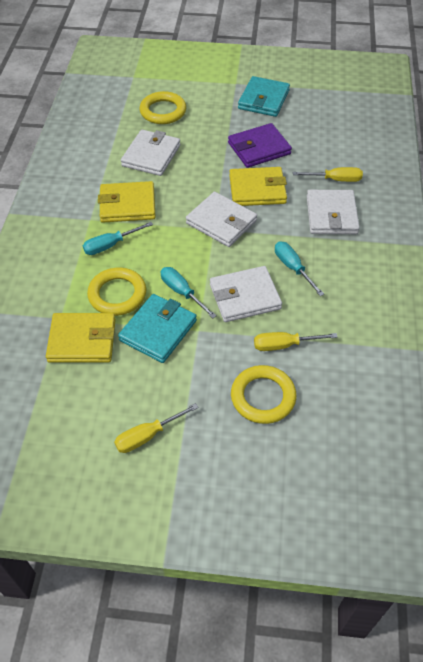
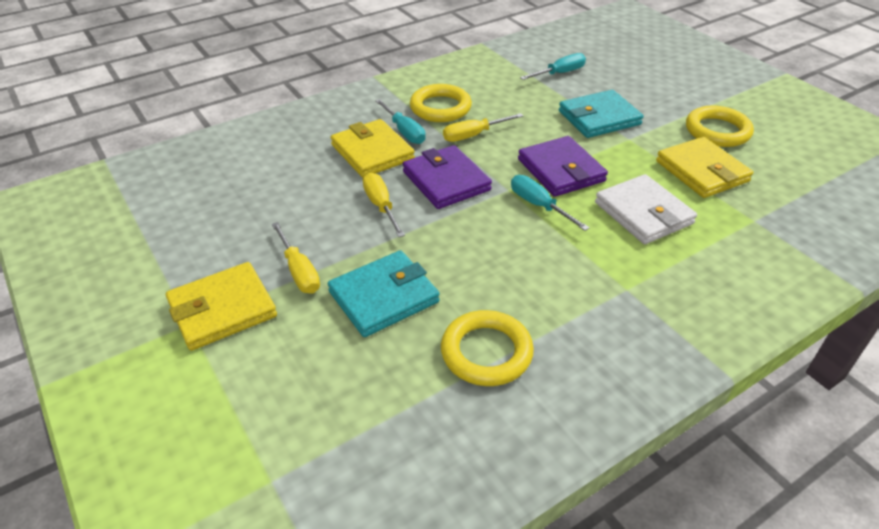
purple wallet: 1 -> 2
white wallet: 4 -> 1

